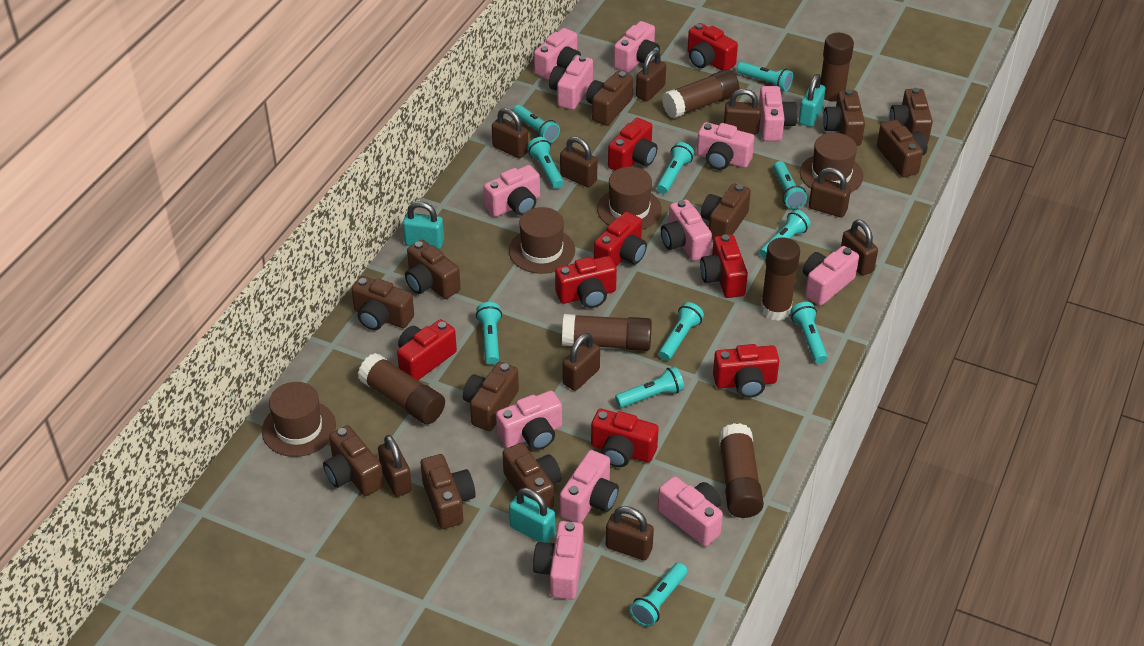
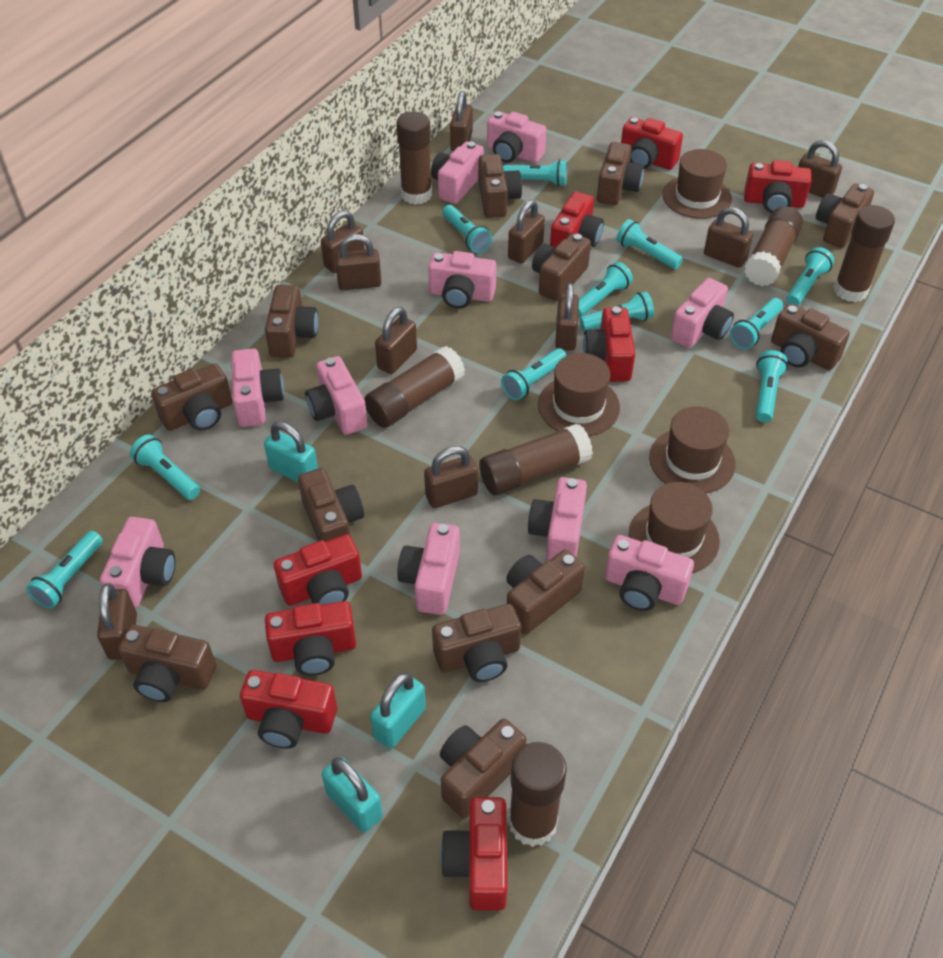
brown camera: 11 -> 12
brown padlock: 9 -> 10
pink camera: 12 -> 10

